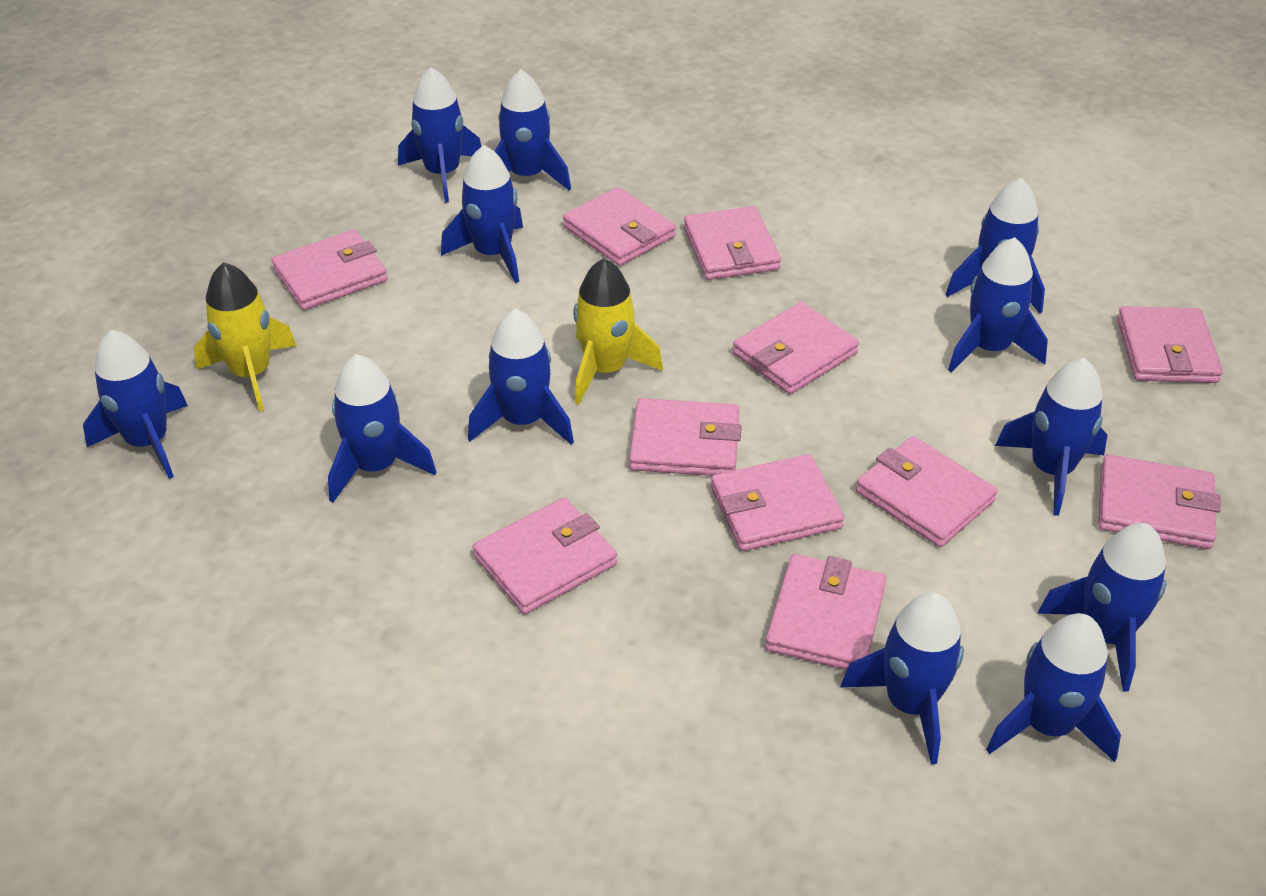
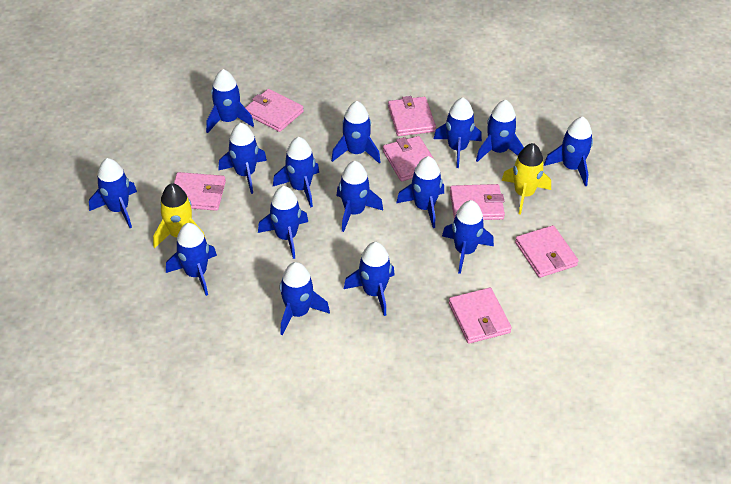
blue rocket: 12 -> 15
pink wallet: 11 -> 7

